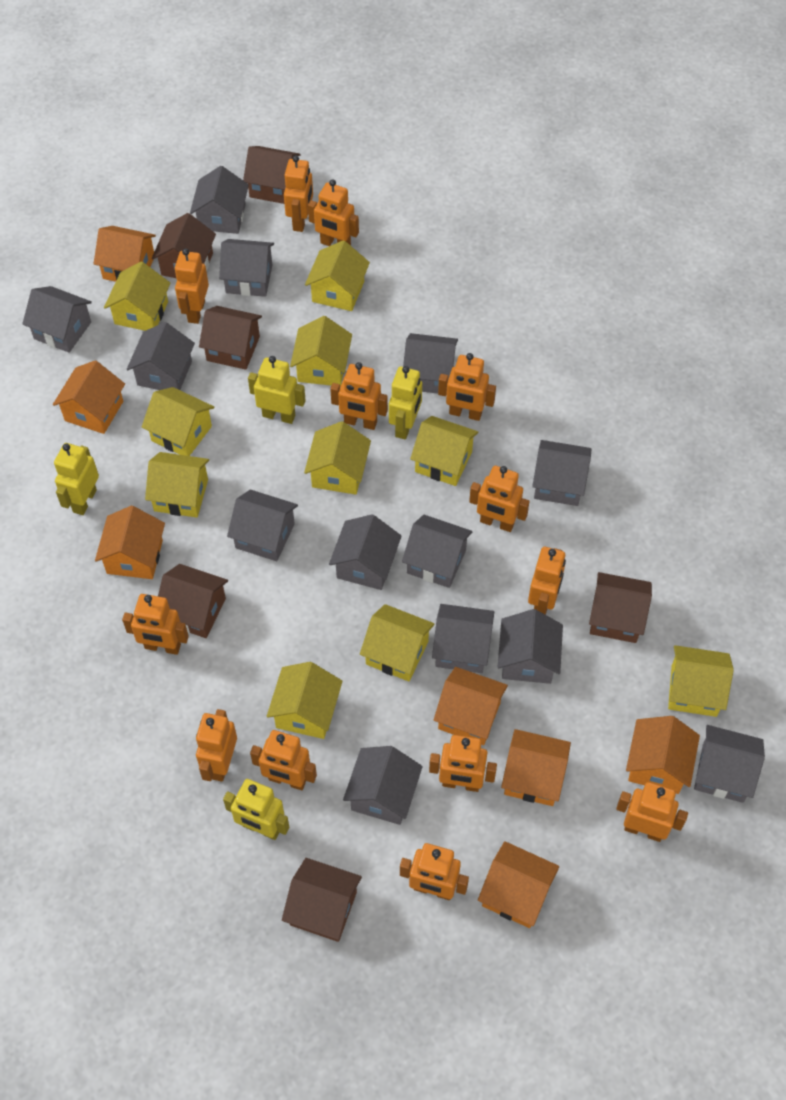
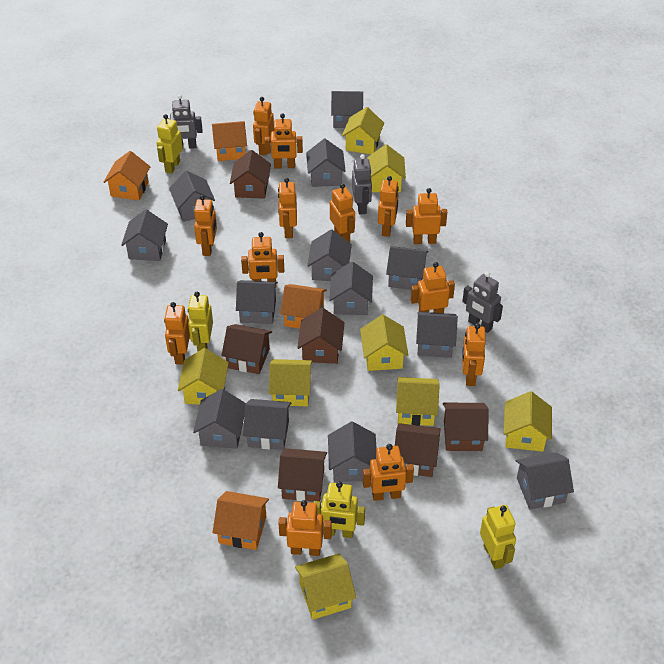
grey robot: 0 -> 3
orange house: 7 -> 4
yellow house: 10 -> 8

